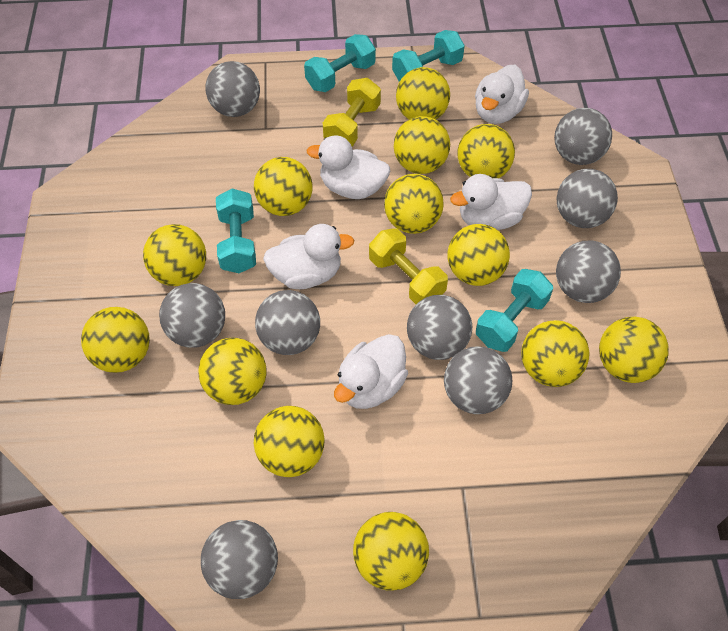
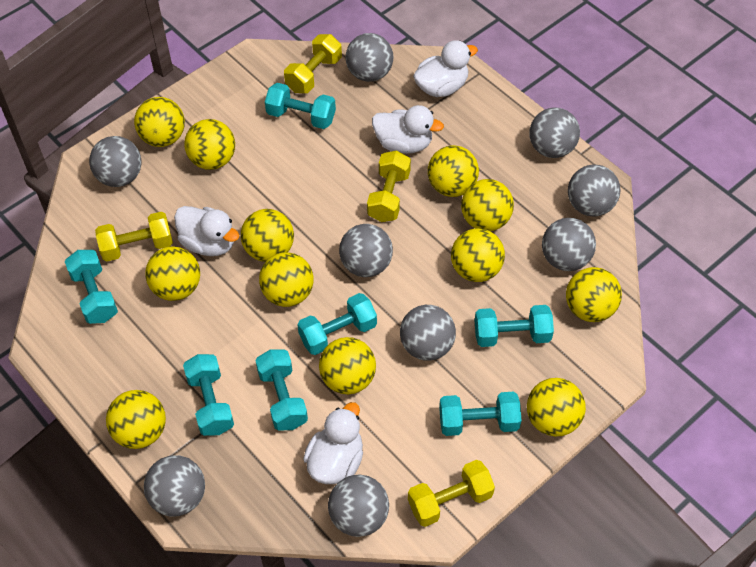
turquoise dumbbell: 4 -> 7
white duck: 5 -> 4
yellow ball: 13 -> 12
yellow dumbbell: 2 -> 4

